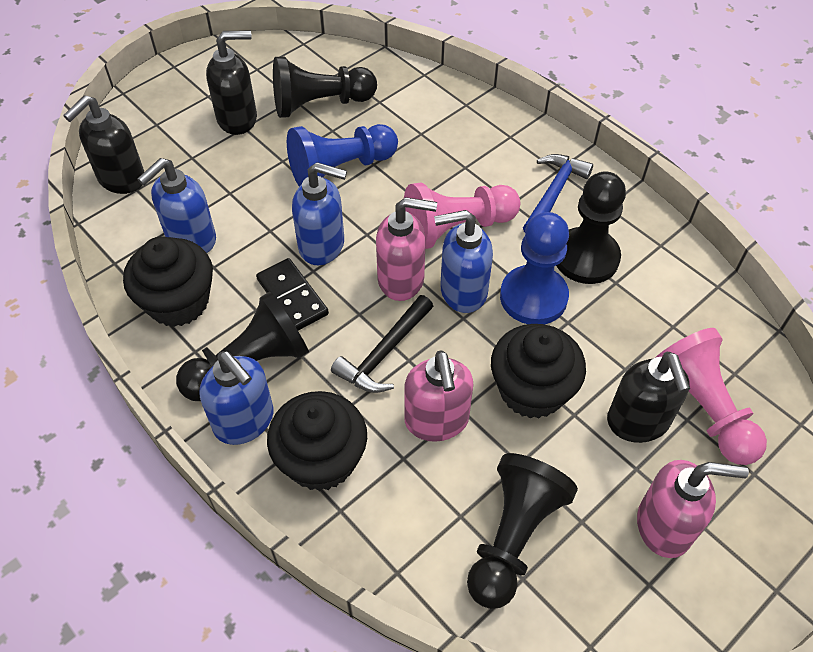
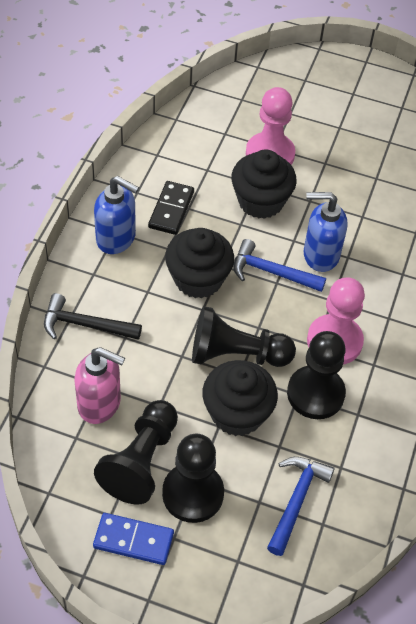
black soap dispenser: 3 -> 0
blue domino: 0 -> 1
blue hammer: 1 -> 2
blue pawn: 2 -> 0
blue soap dispenser: 4 -> 2
pink soap dispenser: 3 -> 1

